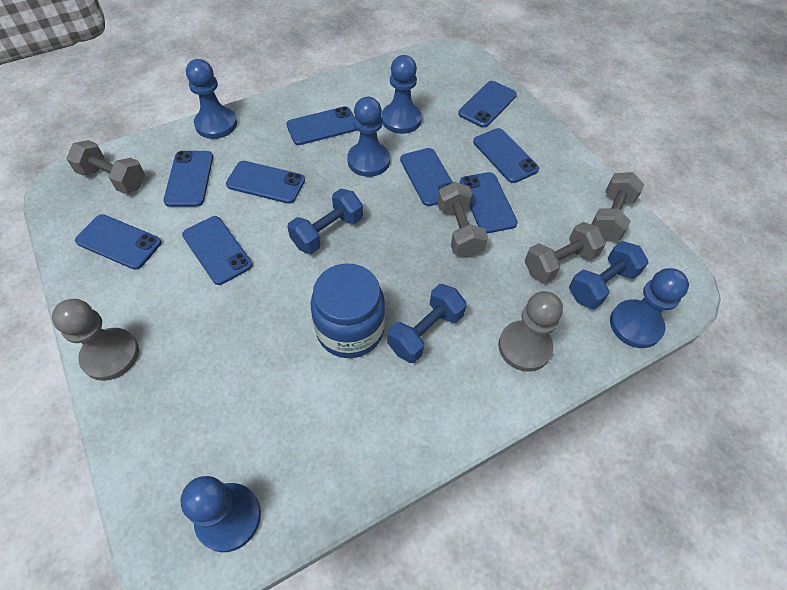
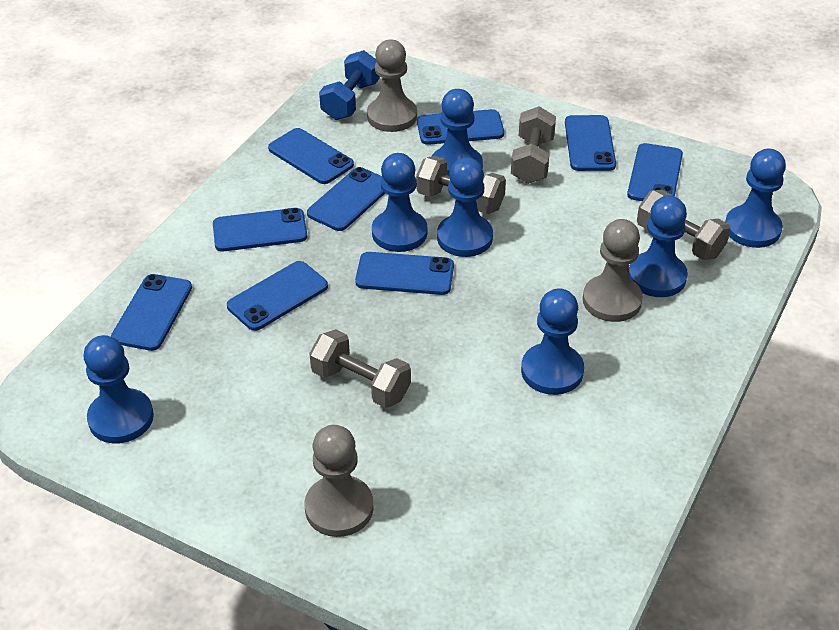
blue dumbbell: 3 -> 1
blue jar: 1 -> 0
blue pawn: 5 -> 7
grey pawn: 2 -> 3

